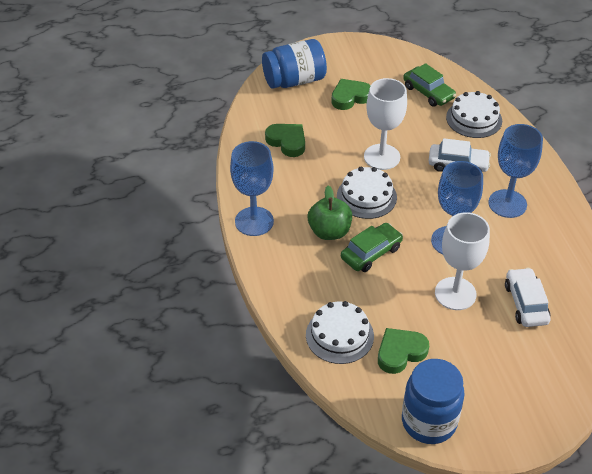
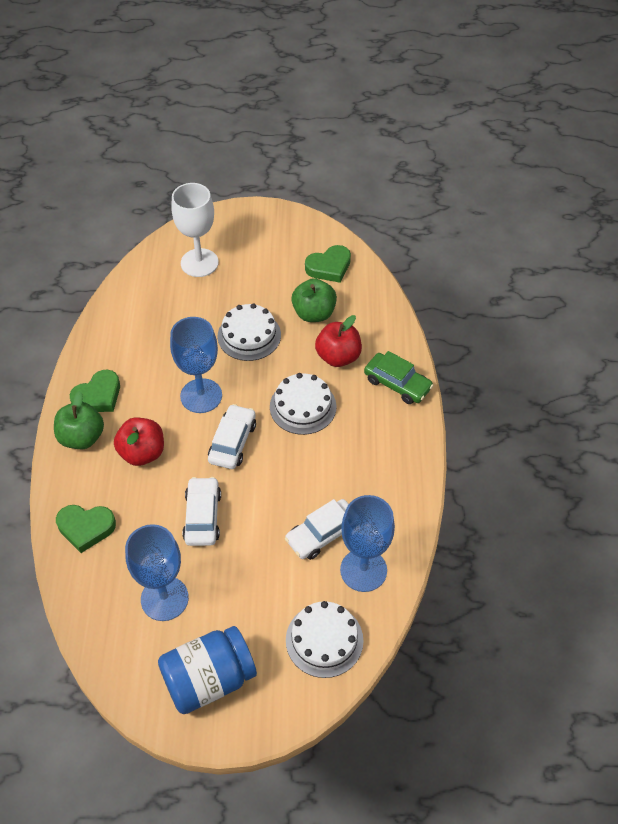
blue jar: 2 -> 1
green apple: 1 -> 2
green car: 2 -> 1
red apple: 0 -> 2
white car: 2 -> 3
white goblet: 2 -> 1

